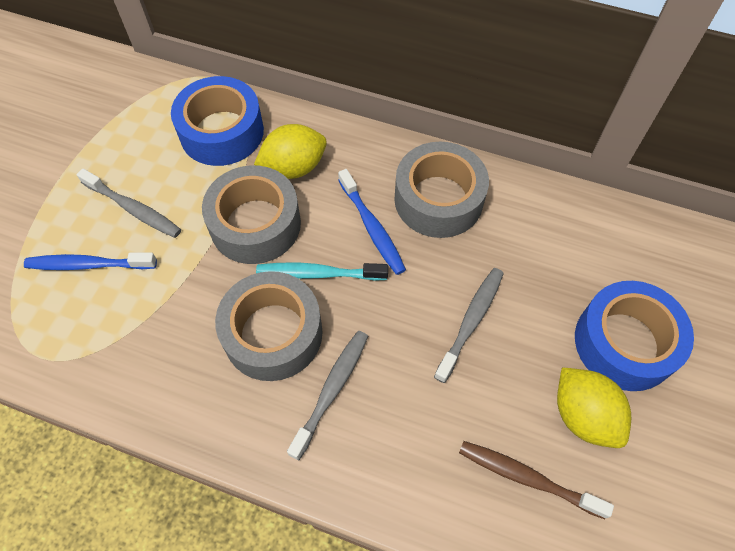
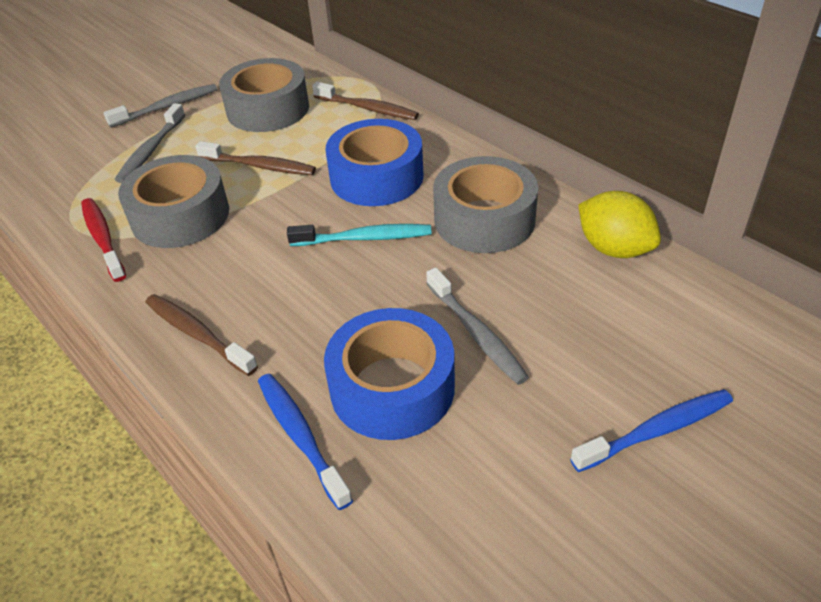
brown toothbrush: 1 -> 3
red toothbrush: 0 -> 1
yellow lemon: 2 -> 1

